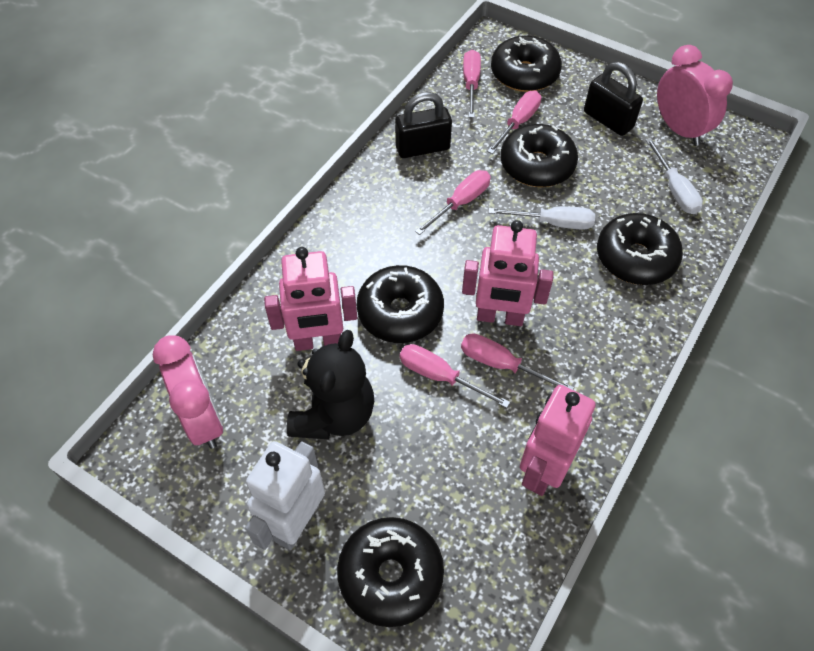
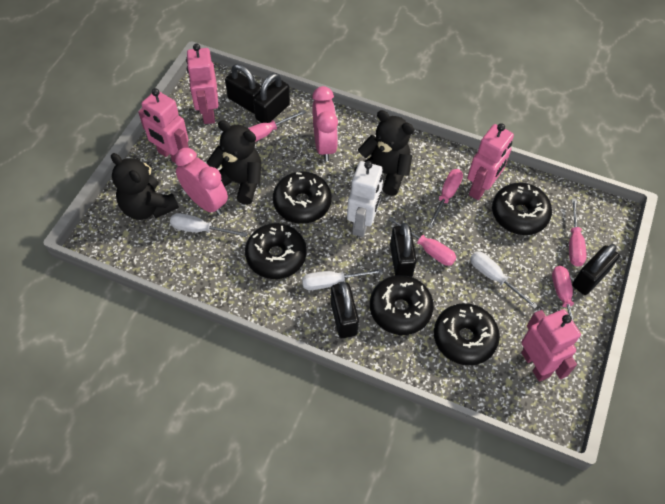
black padlock: 2 -> 5
black teddy bear: 1 -> 3
pink robot: 3 -> 4
white screwdriver: 2 -> 3

